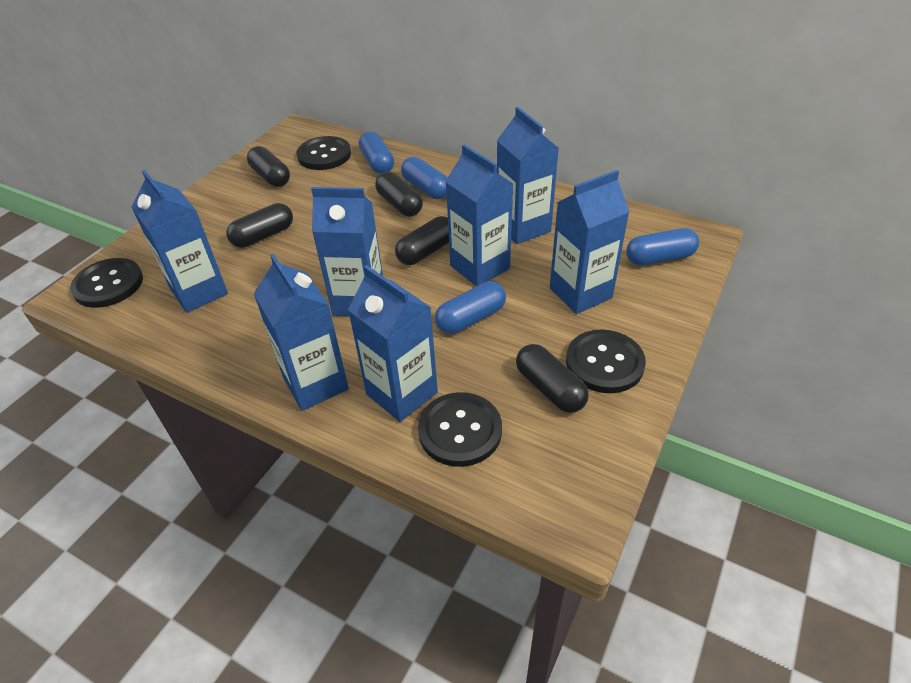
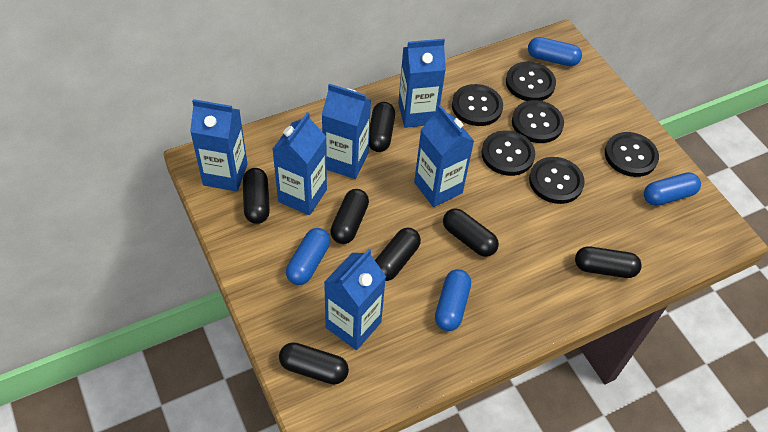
black button: 4 -> 6
black capsule: 5 -> 7
blue carton: 7 -> 6

